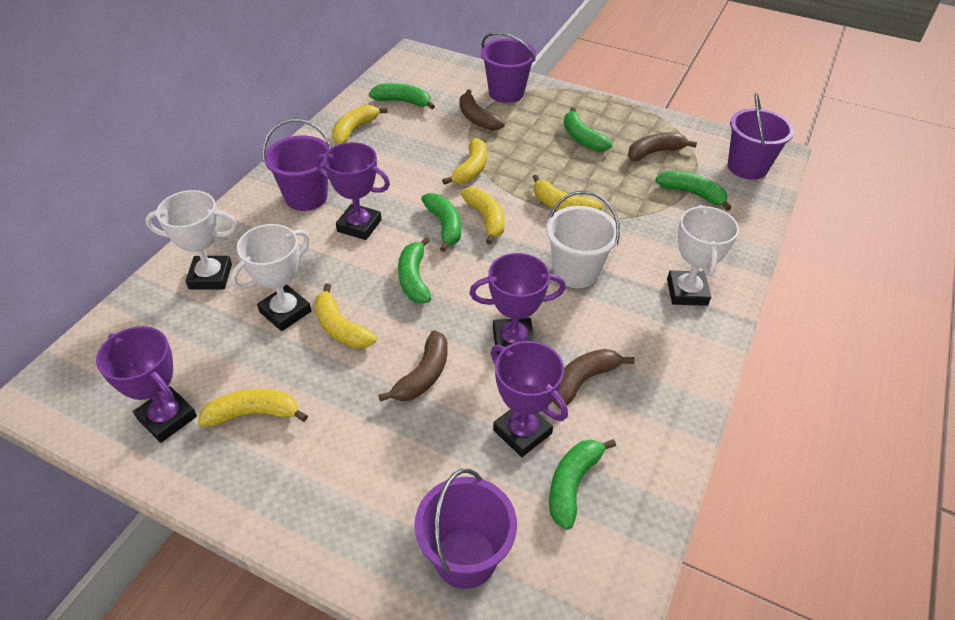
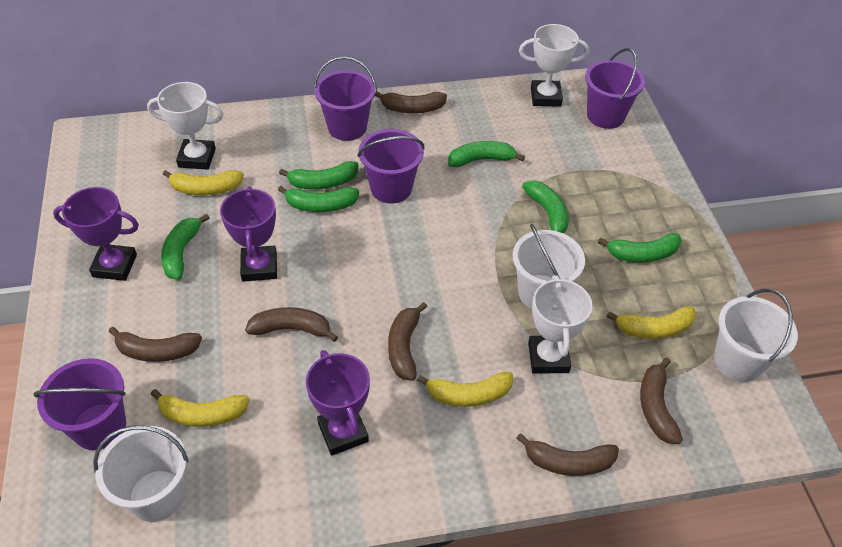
brown banana: 4 -> 6
purple trophy: 4 -> 3
white bucket: 1 -> 3
yellow banana: 6 -> 4

